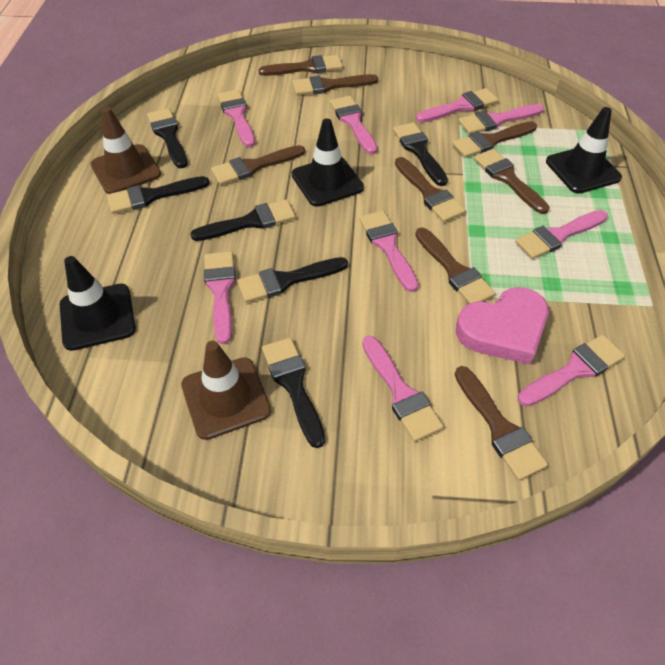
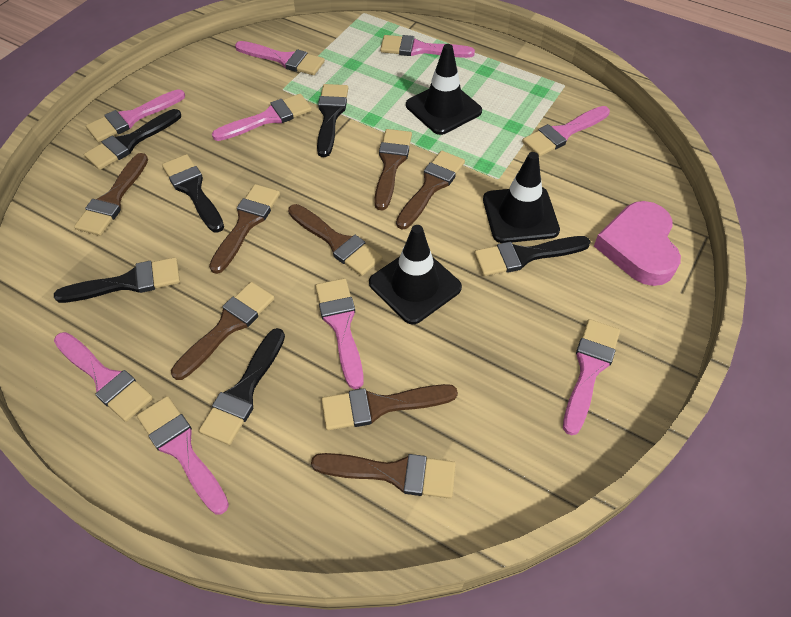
brown traffic cone: 2 -> 0

